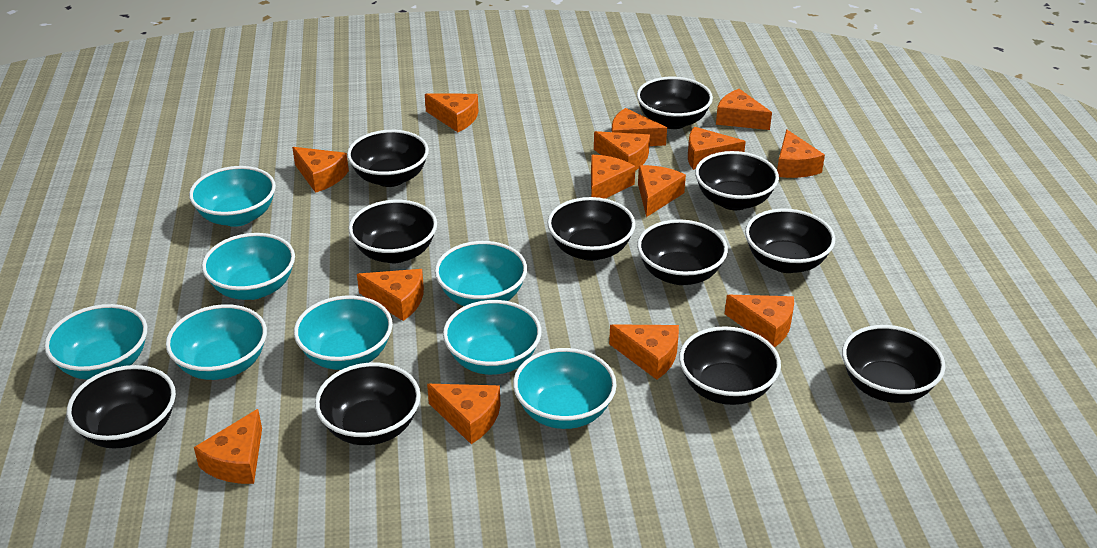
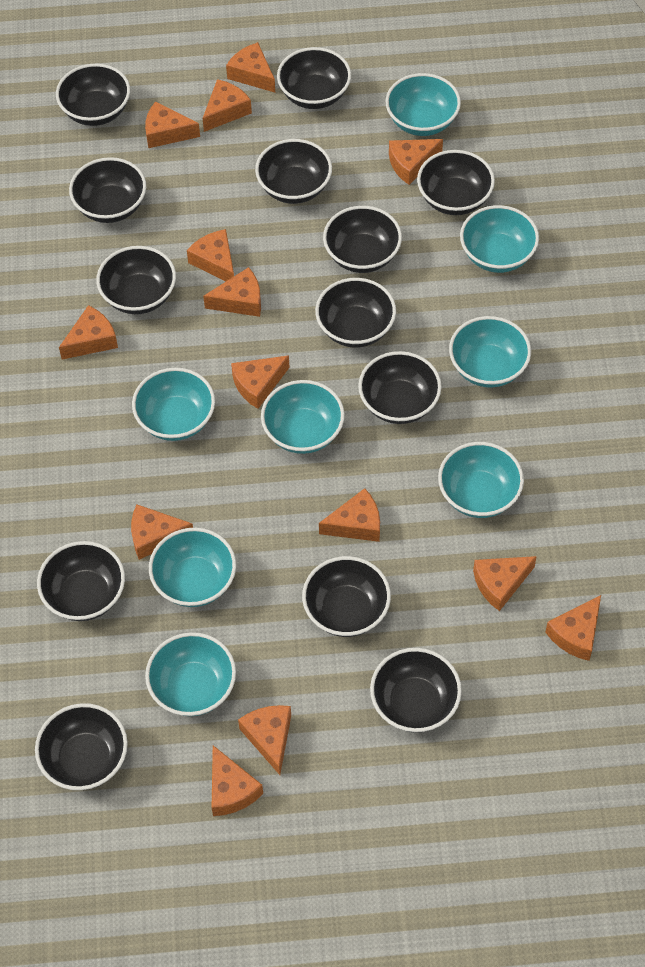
black bowl: 11 -> 13

